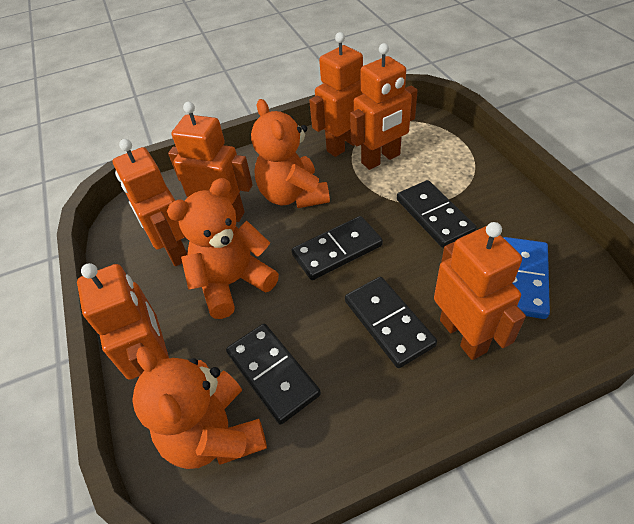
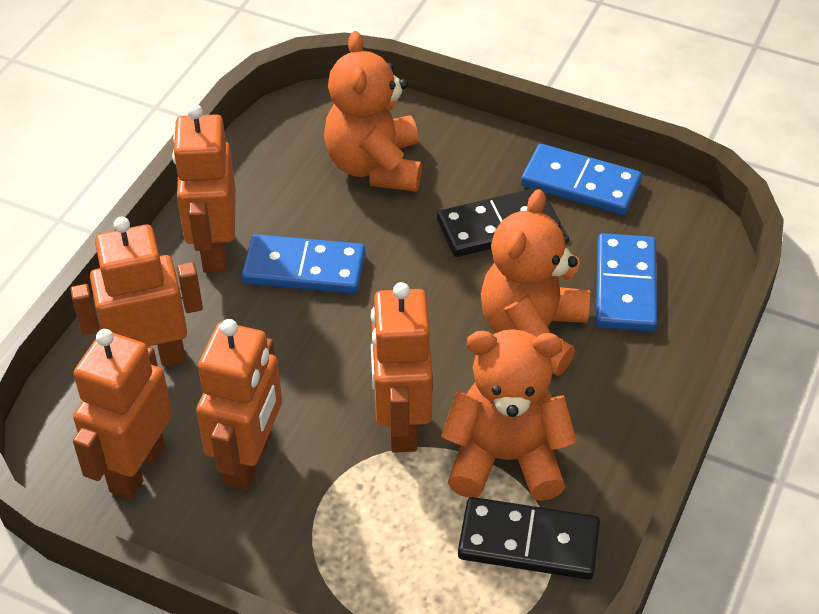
black domino: 4 -> 2
blue domino: 1 -> 3
orange robot: 6 -> 5

